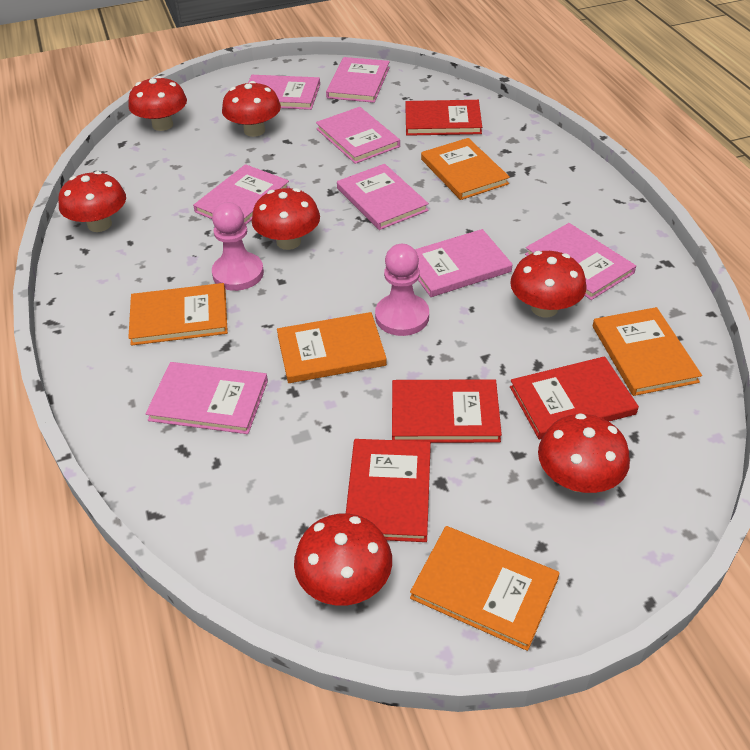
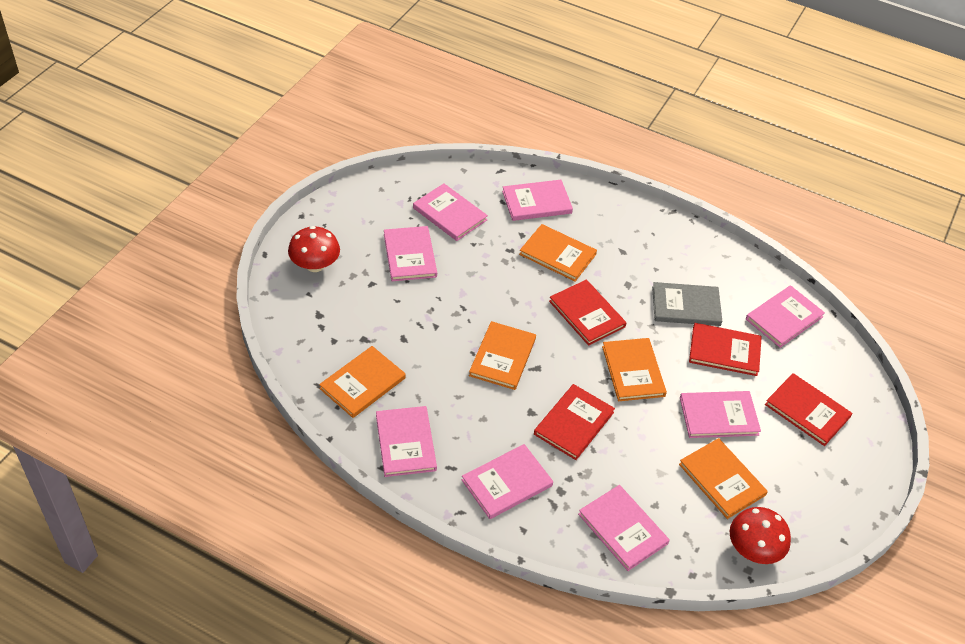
grey book: 0 -> 1
pink pawn: 2 -> 0
red mushroom: 7 -> 2

